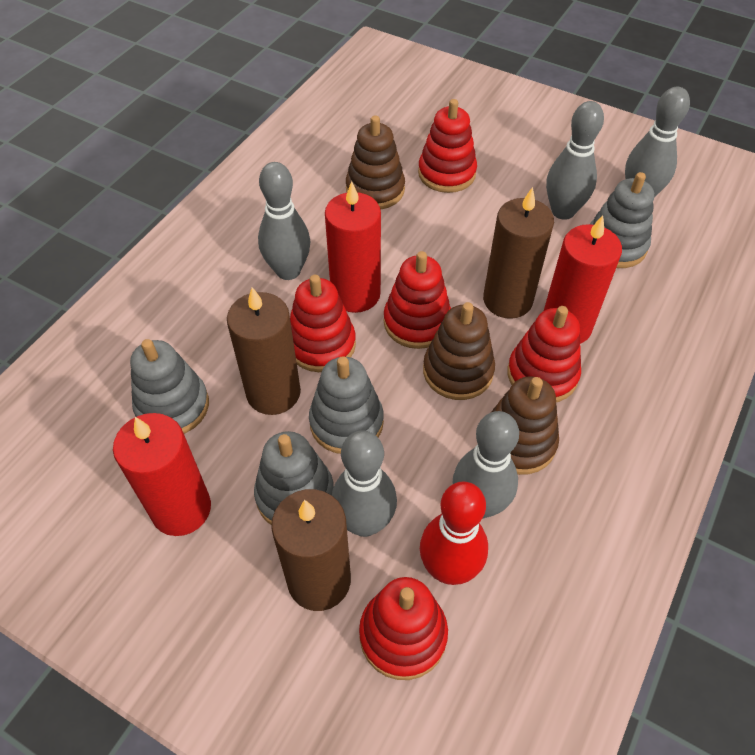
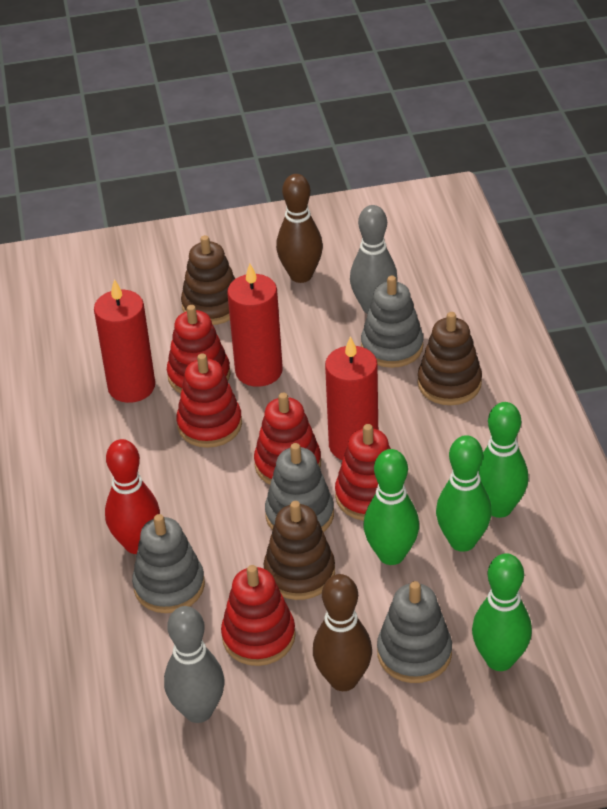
brown bowling pin: 0 -> 2
brown candle: 3 -> 0
green bowling pin: 0 -> 4
grey bowling pin: 5 -> 2

